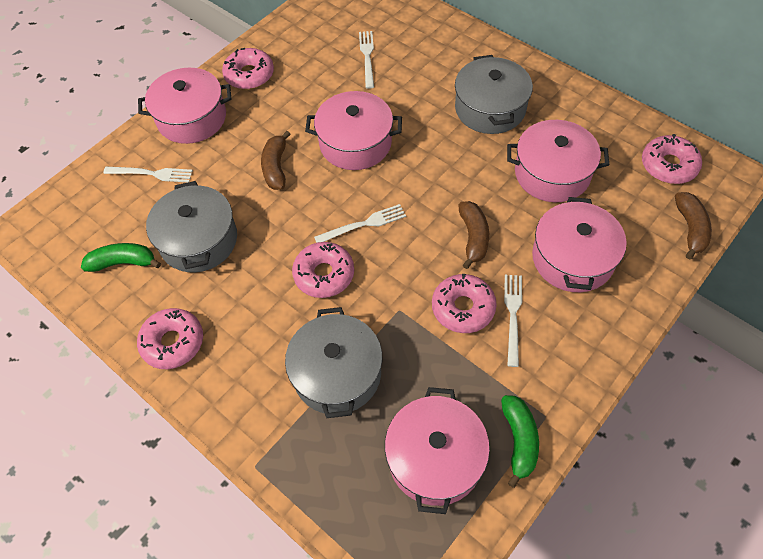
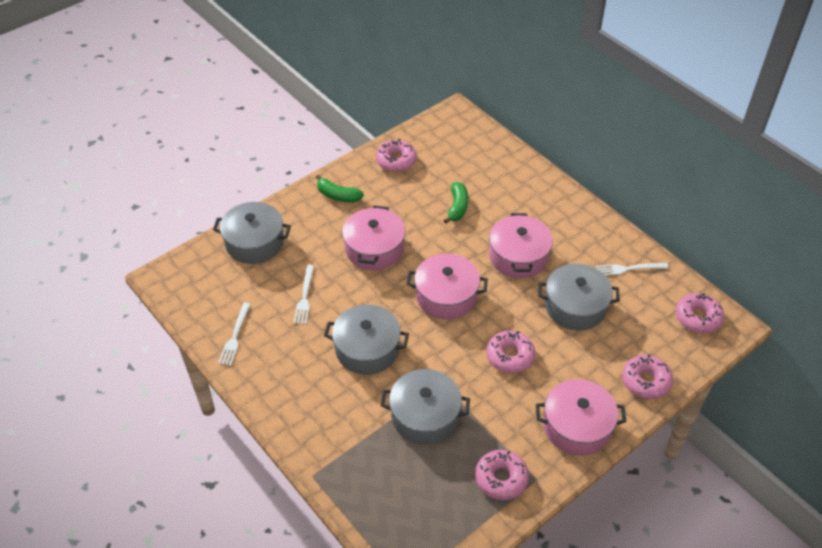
brown banana: 3 -> 0
grey pot: 3 -> 4
pink pot: 5 -> 4
white fork: 4 -> 3

